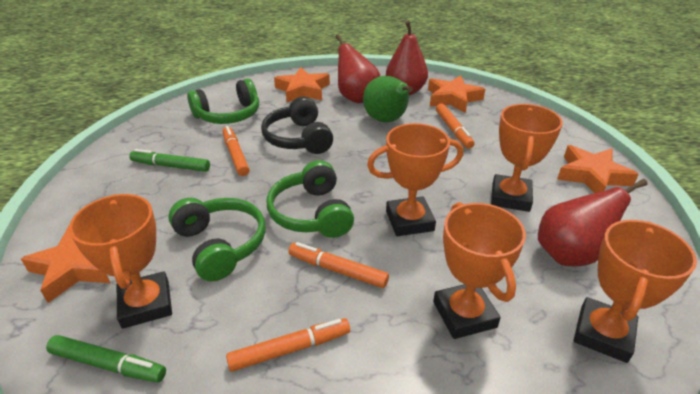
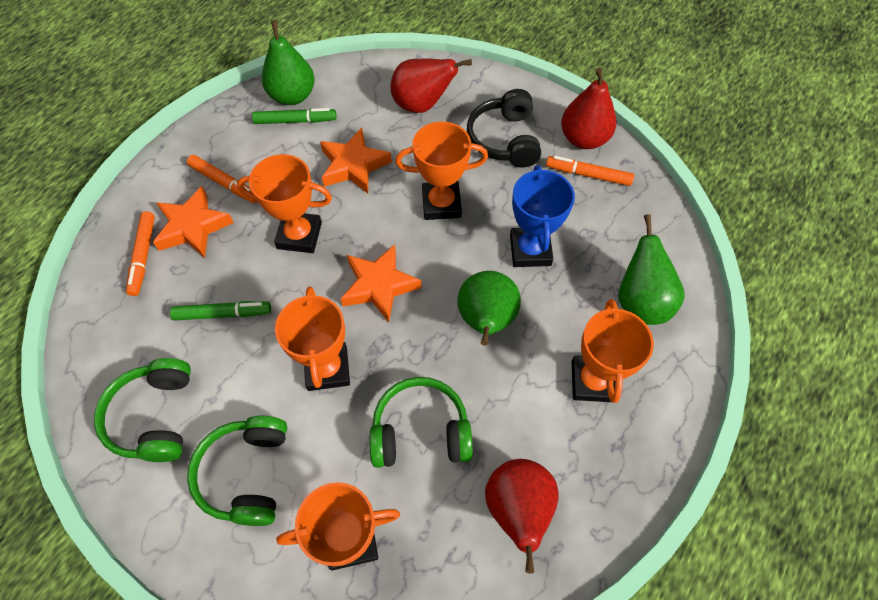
blue trophy: 0 -> 1
green pear: 1 -> 3
orange marker: 4 -> 3
orange star: 4 -> 3

